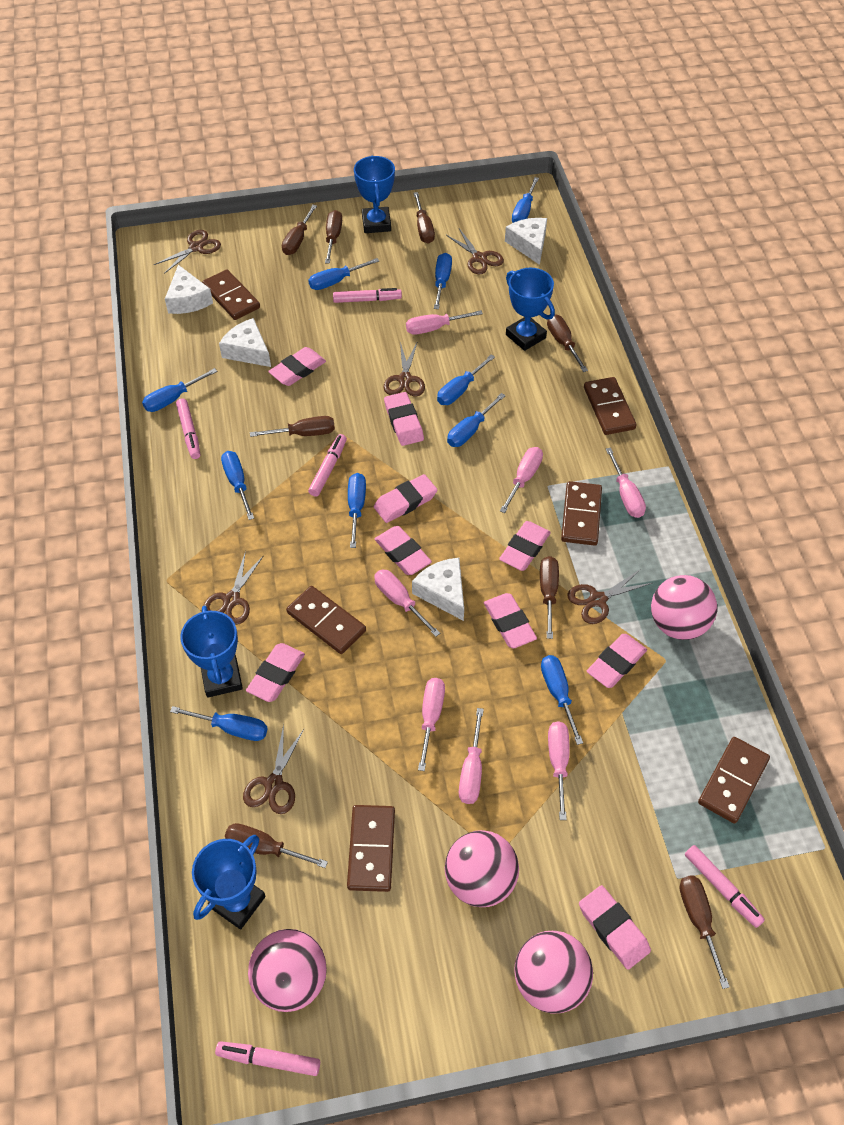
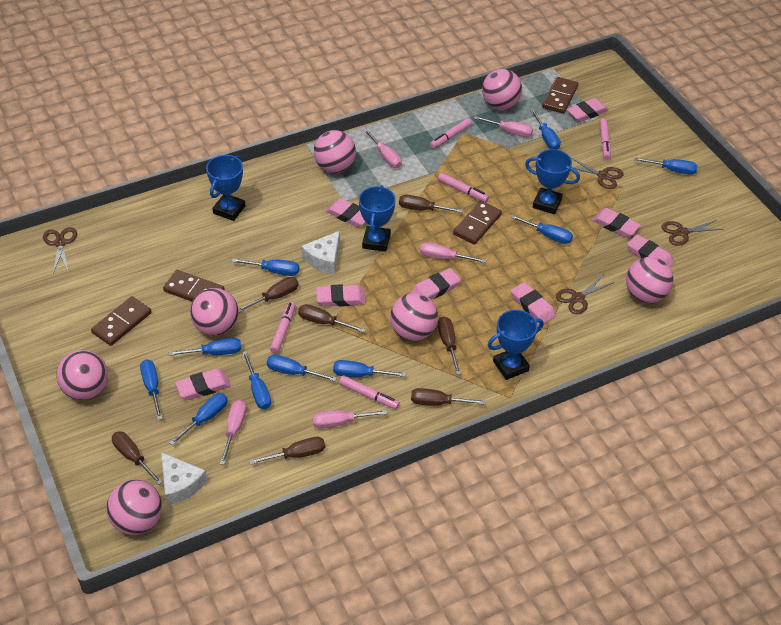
brown domino: 6 -> 4
brown scissors: 6 -> 4
brown screwdriver: 8 -> 7
pink ball: 4 -> 7
pink eraser: 9 -> 8
pink screwdriver: 7 -> 5
white cheese: 4 -> 2

